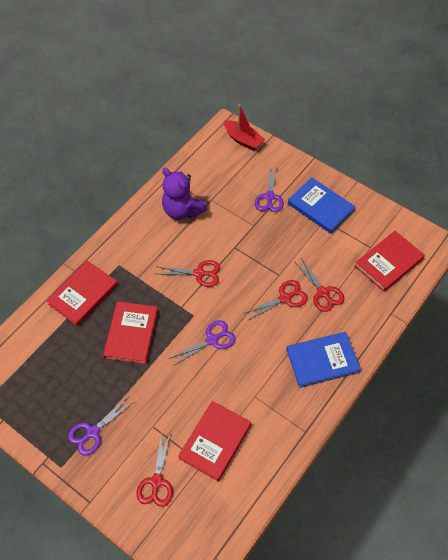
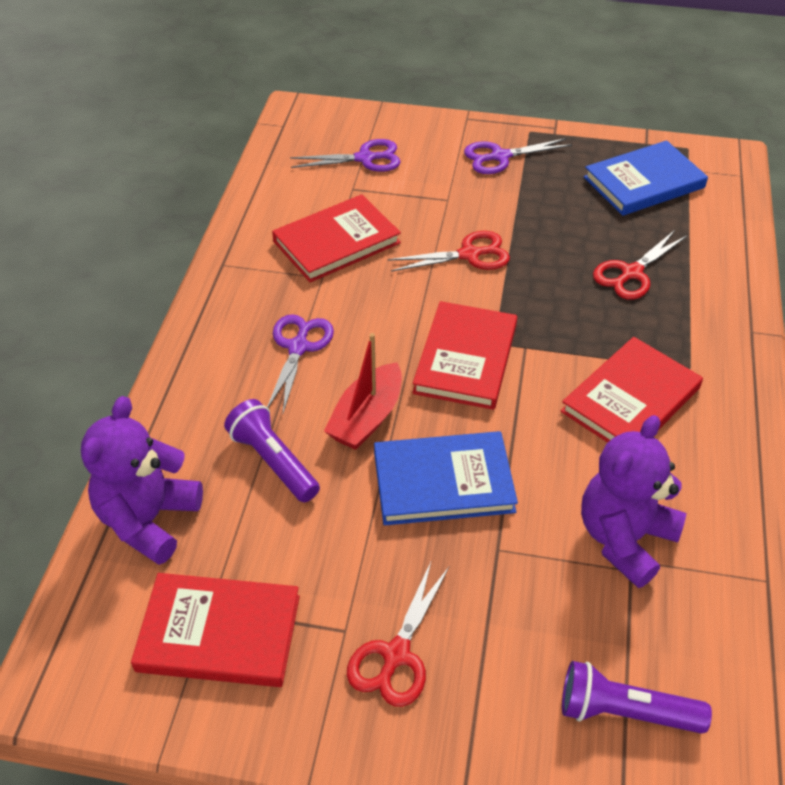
purple flashlight: 0 -> 2
purple teddy bear: 1 -> 2
red scissors: 4 -> 3

